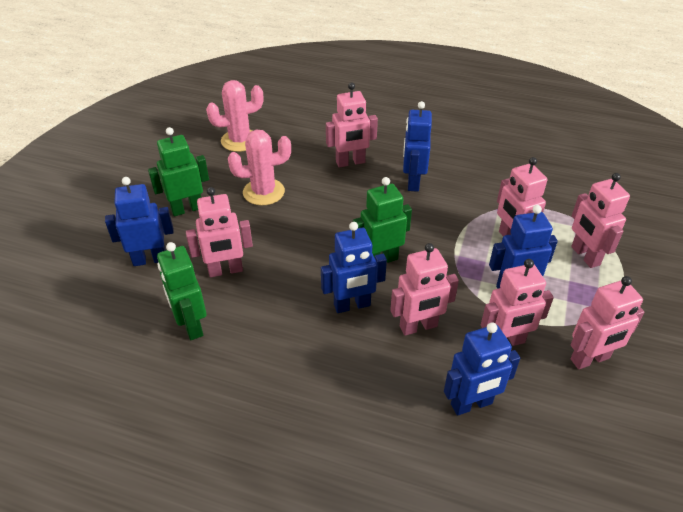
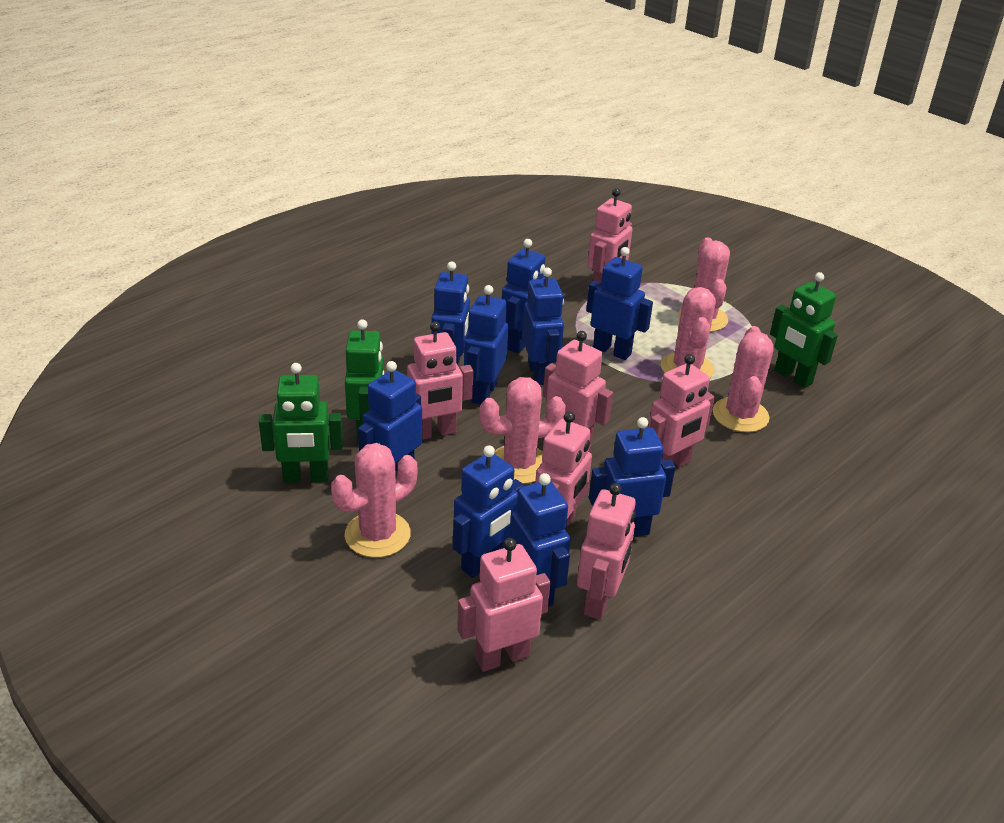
blue robot: 5 -> 9
pink cactus: 2 -> 5

